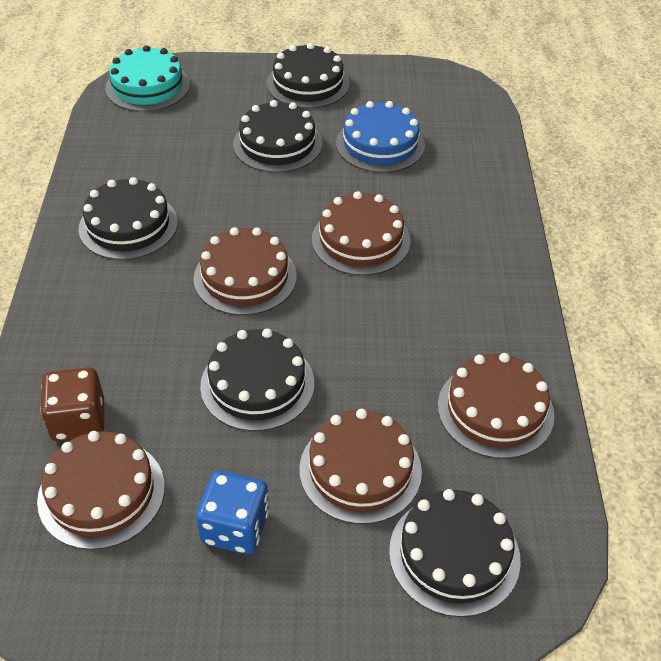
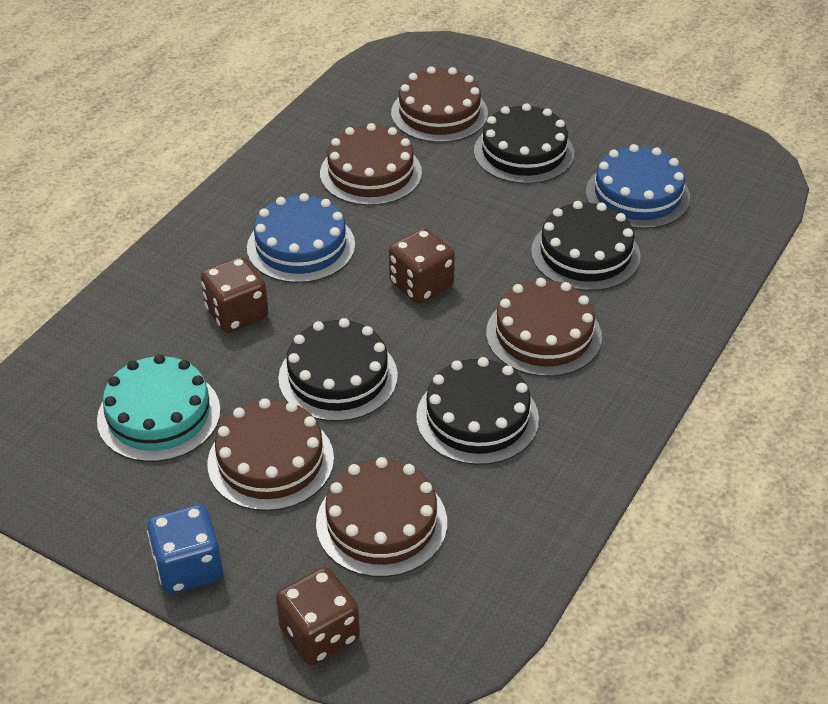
black cake: 5 -> 4
blue cake: 1 -> 2
brown dice: 1 -> 3

